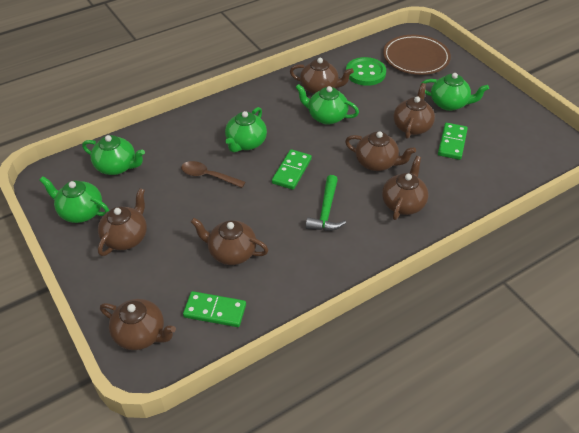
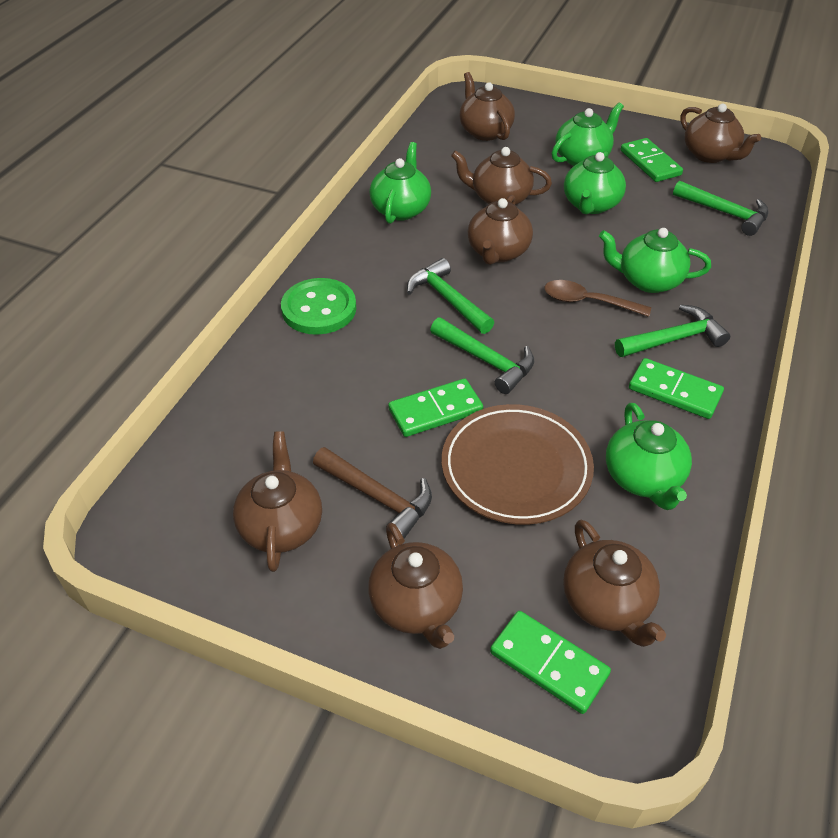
brown hammer: 0 -> 1
green domino: 3 -> 4
green hammer: 1 -> 4

